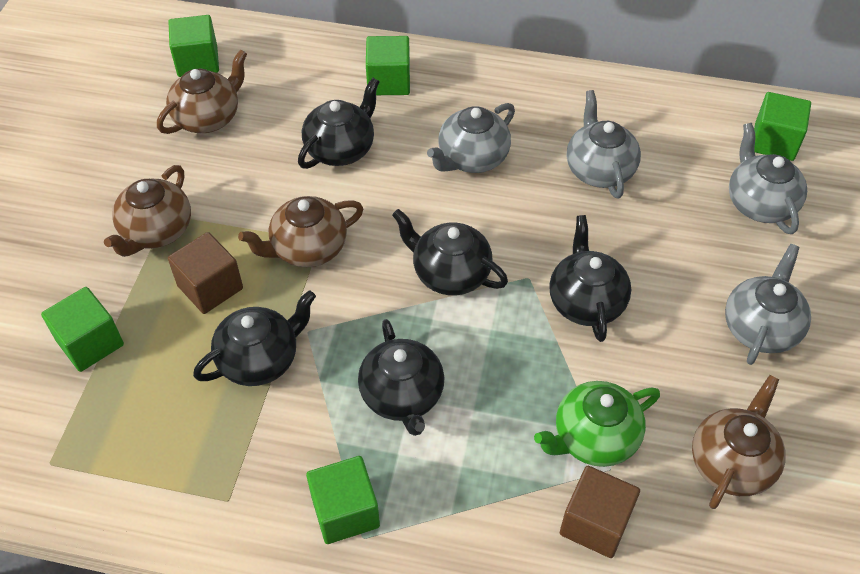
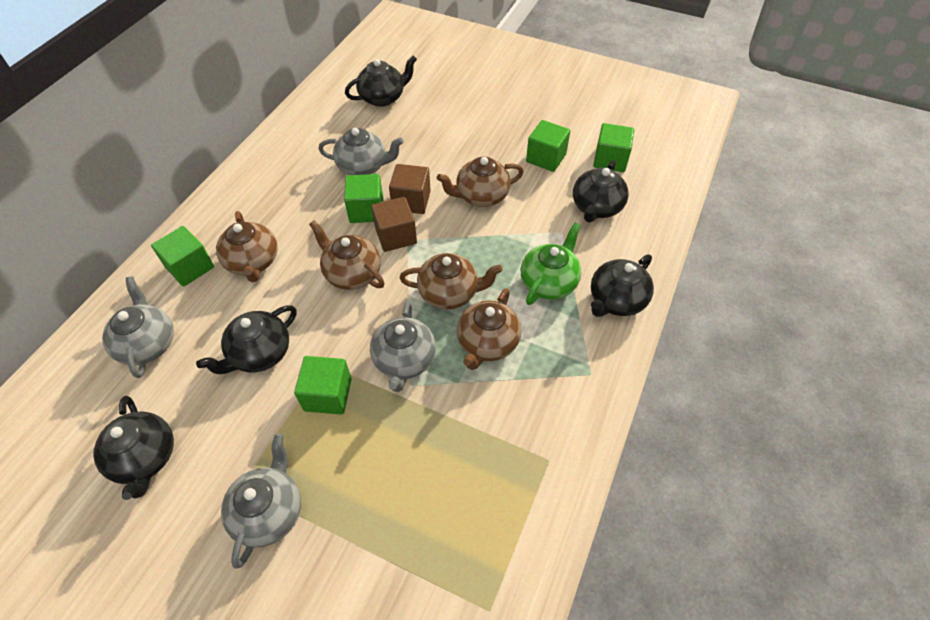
brown teapot: 4 -> 5

